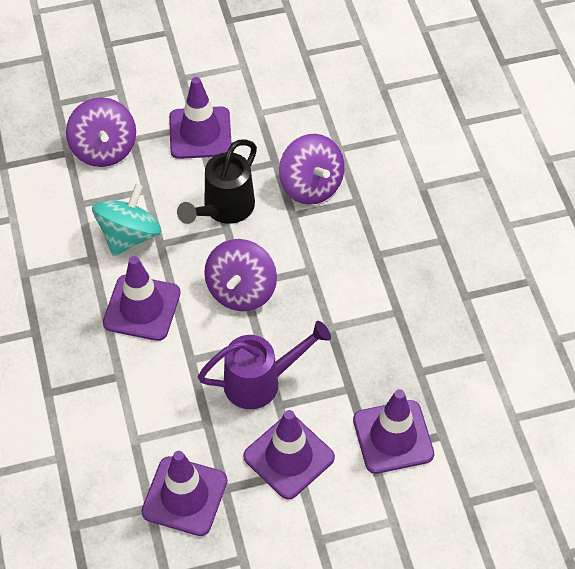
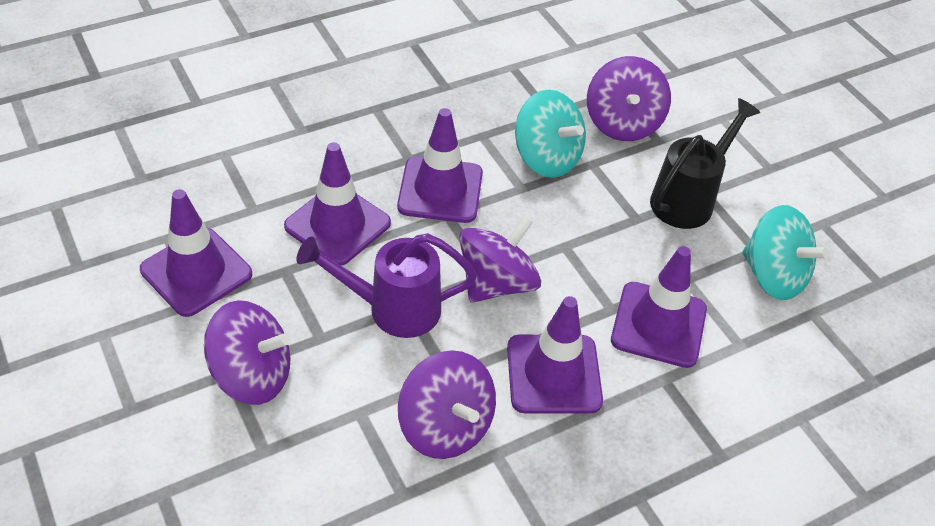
purple spinning top: 3 -> 4
turquoise spinning top: 1 -> 2

